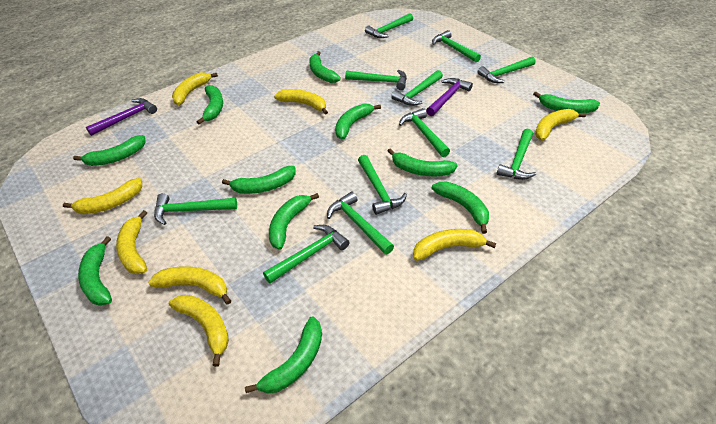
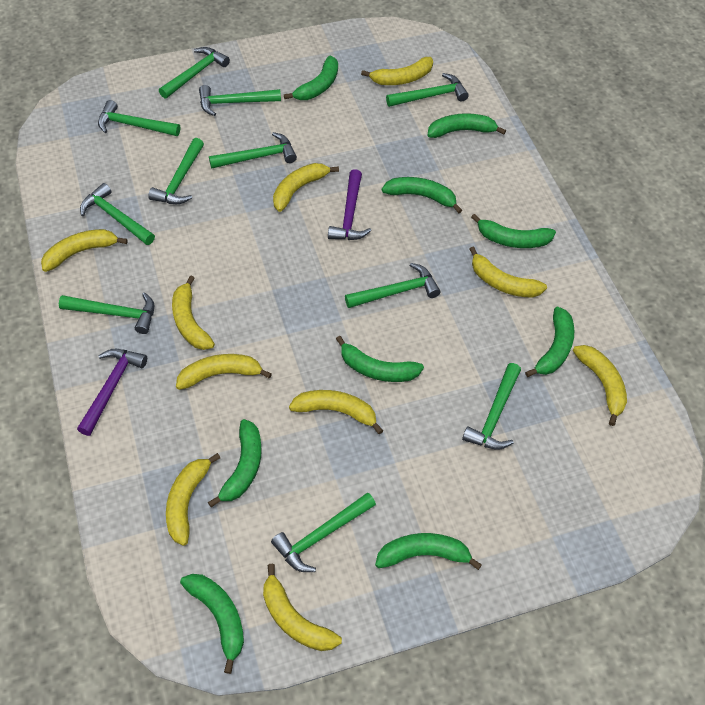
green banana: 11 -> 9
yellow banana: 8 -> 10

